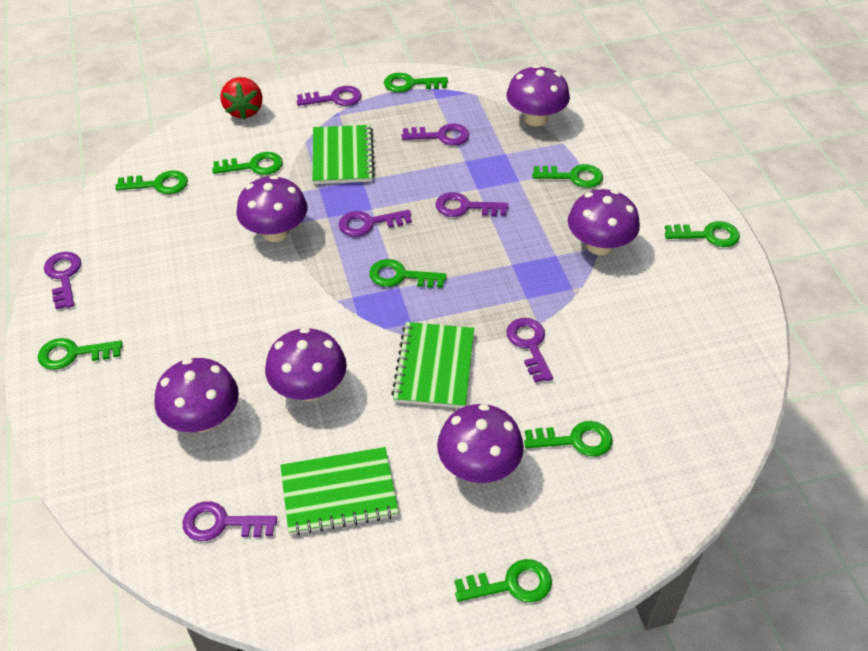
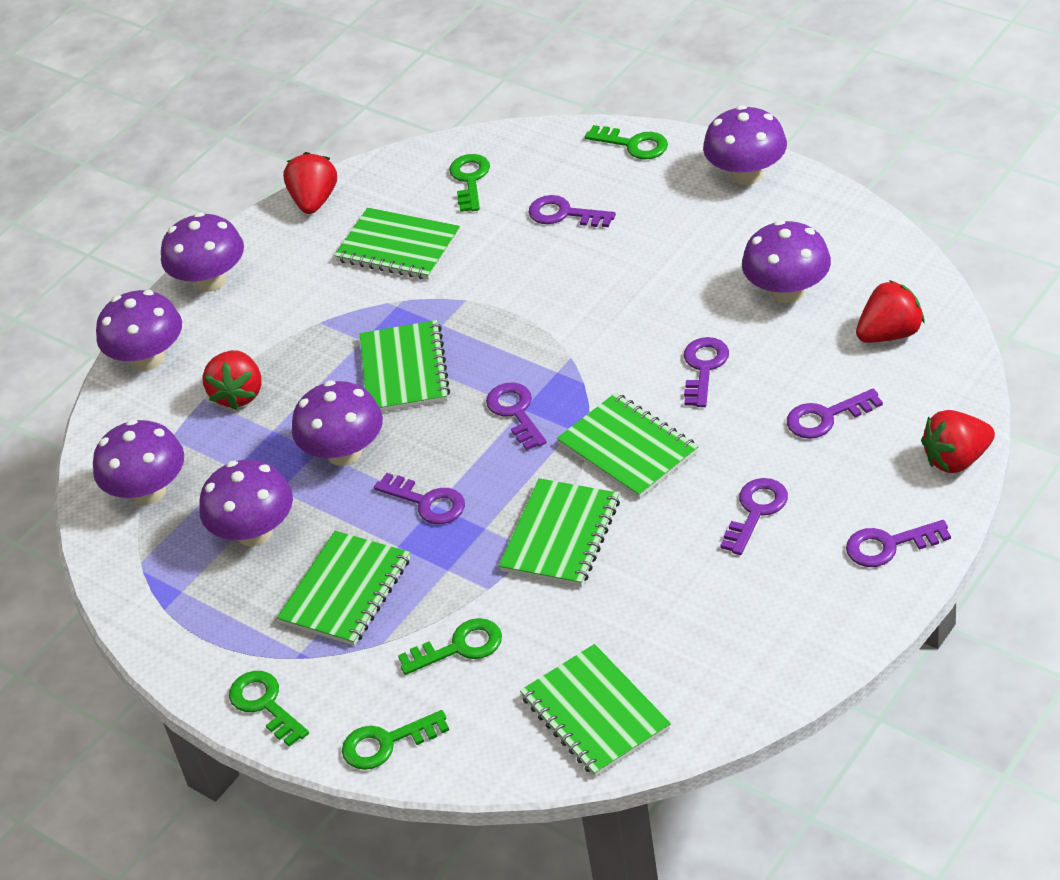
green key: 9 -> 5
green notebook: 3 -> 6
purple mushroom: 6 -> 7
red strawberry: 1 -> 4

